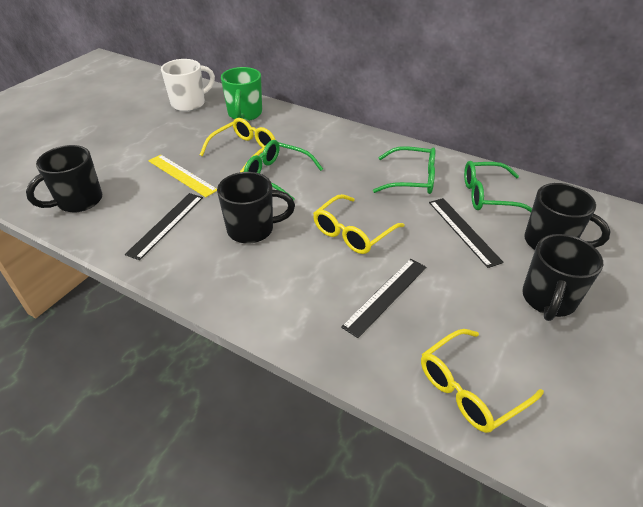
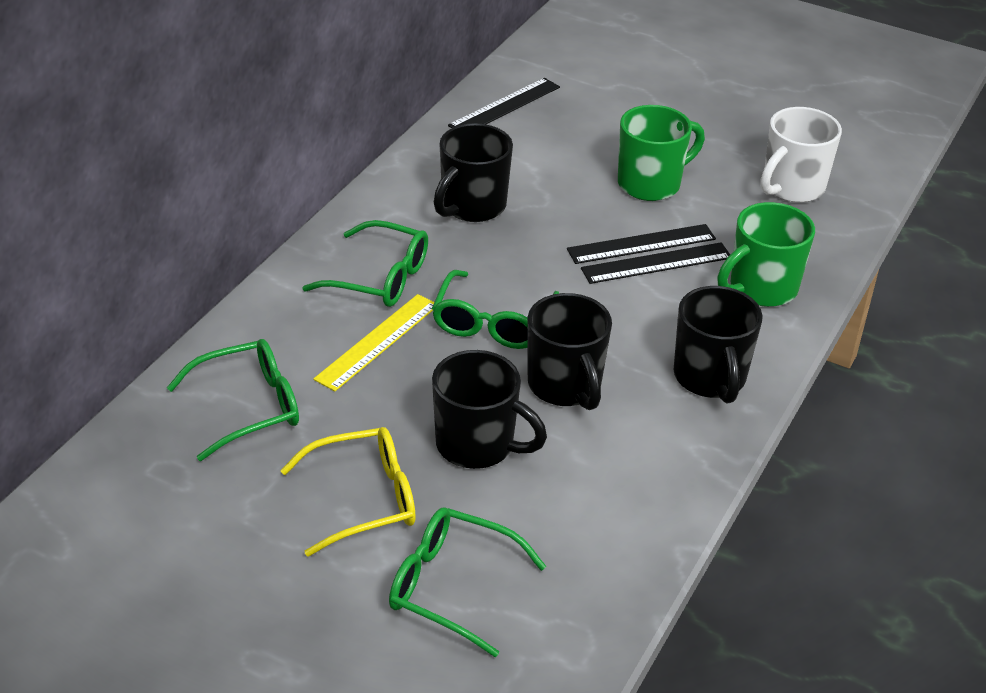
green glasses: 3 -> 4
green mug: 1 -> 2
yellow glasses: 3 -> 1

